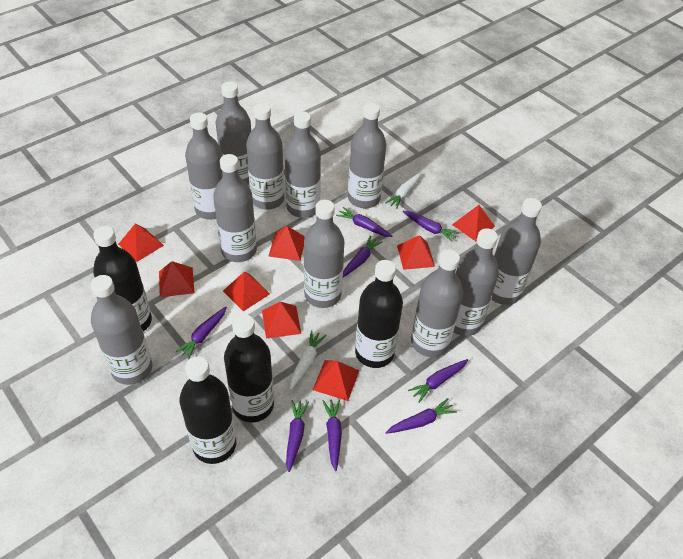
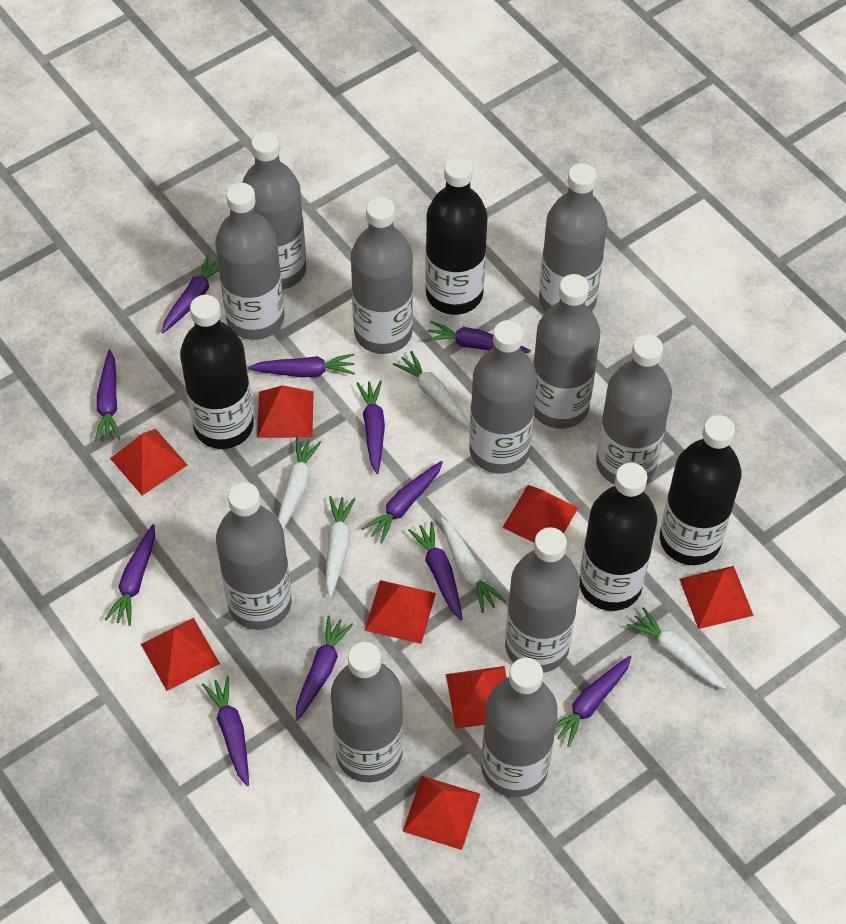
purple carrot: 8 -> 11
white carrot: 2 -> 5

